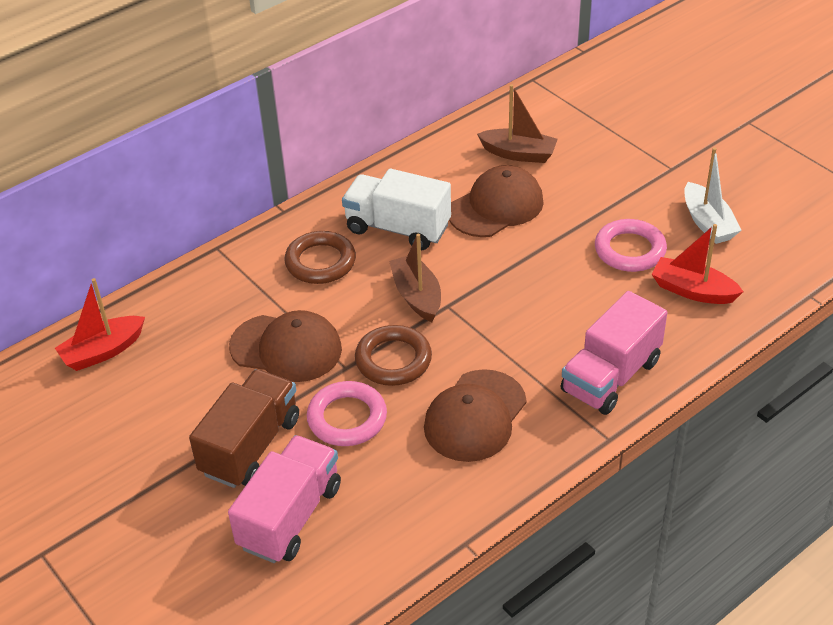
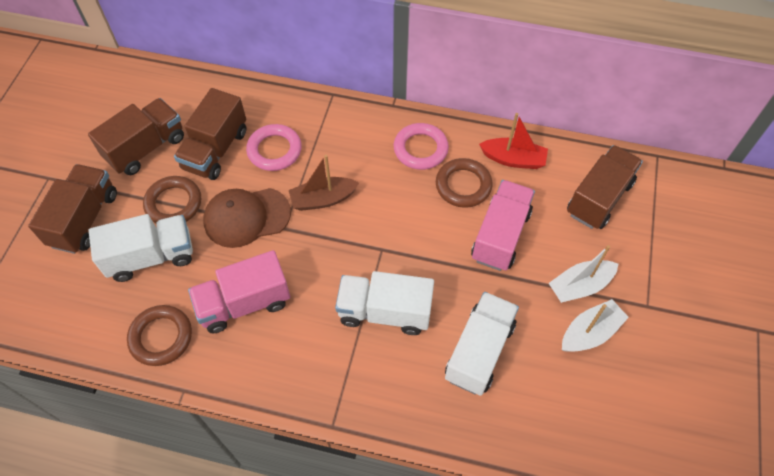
brown boat: 2 -> 1
brown cap: 3 -> 1
brown ring: 2 -> 3
brown truck: 1 -> 4
red boat: 2 -> 1
white boat: 1 -> 2
white truck: 1 -> 3

